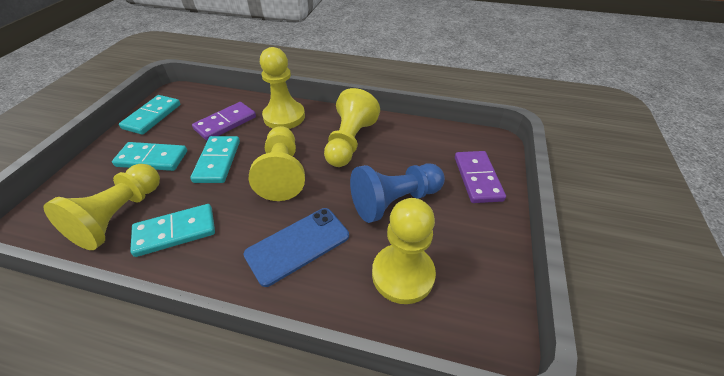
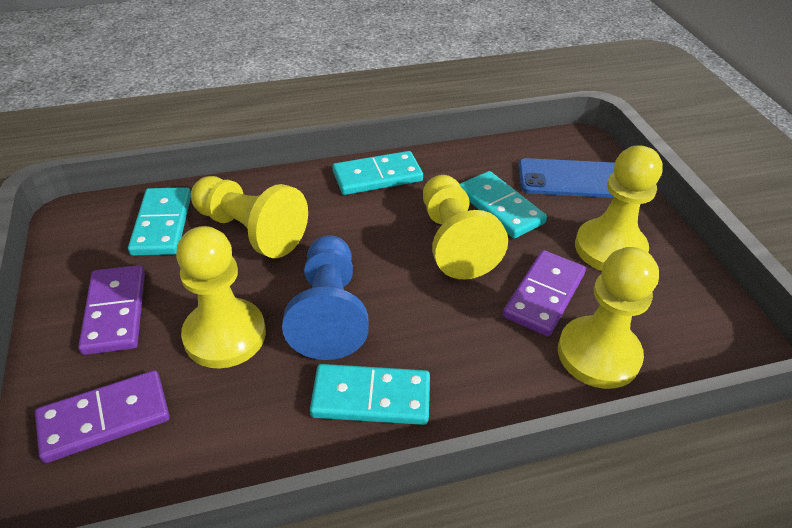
purple domino: 2 -> 3

